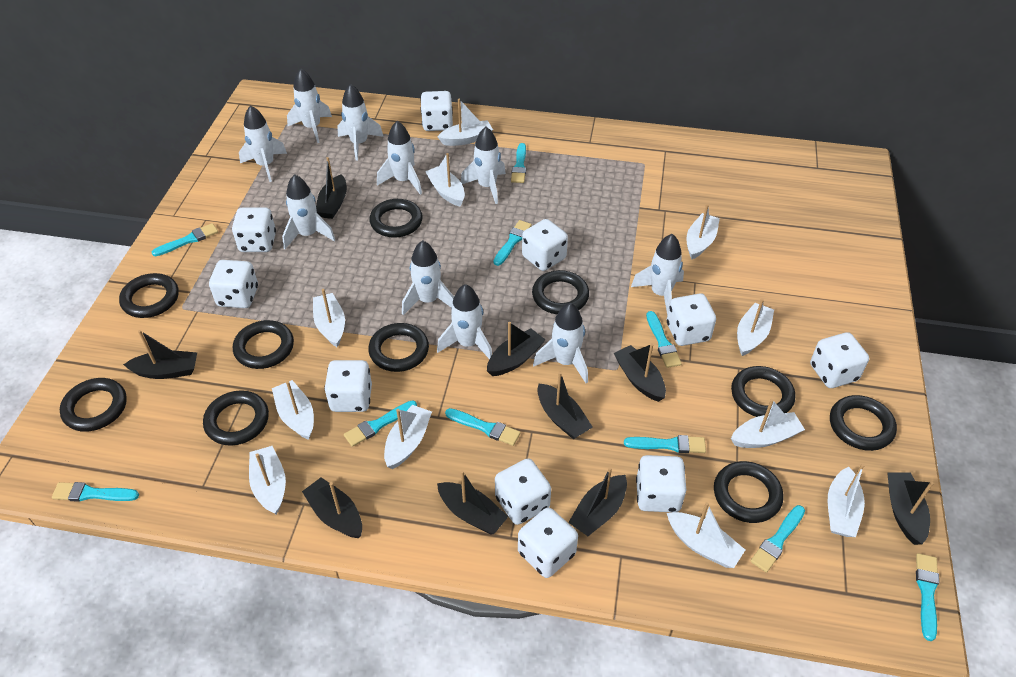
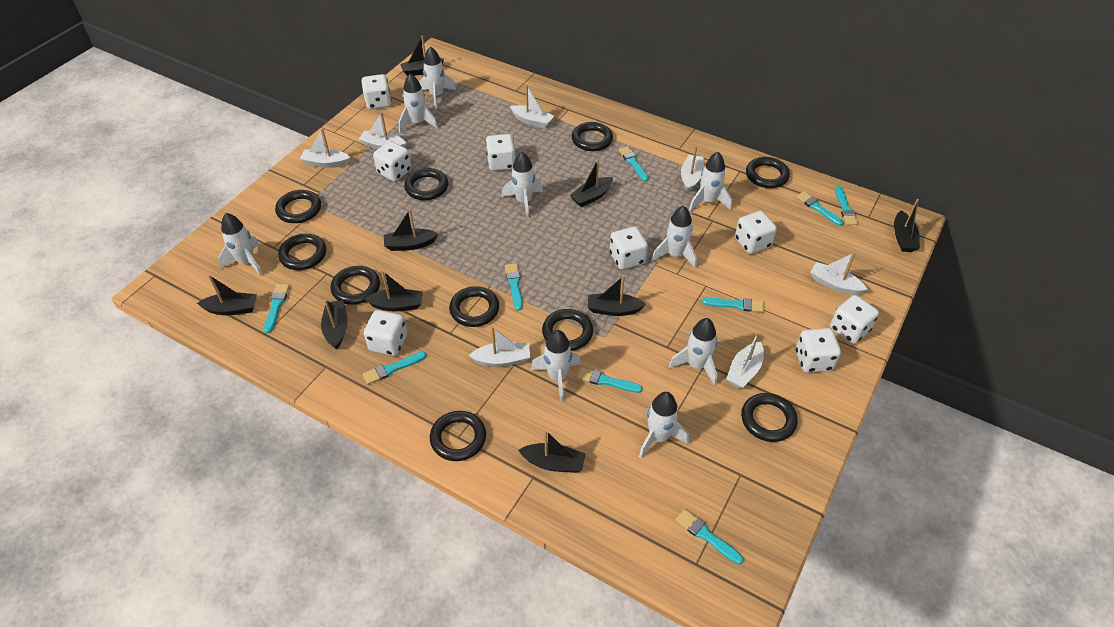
turquoise brush: 10 -> 9
white boat: 11 -> 7
white dice: 10 -> 8
white rocket: 10 -> 9

